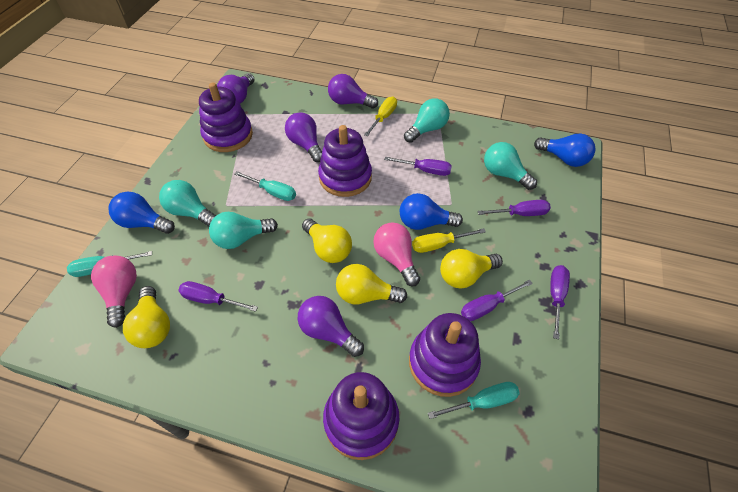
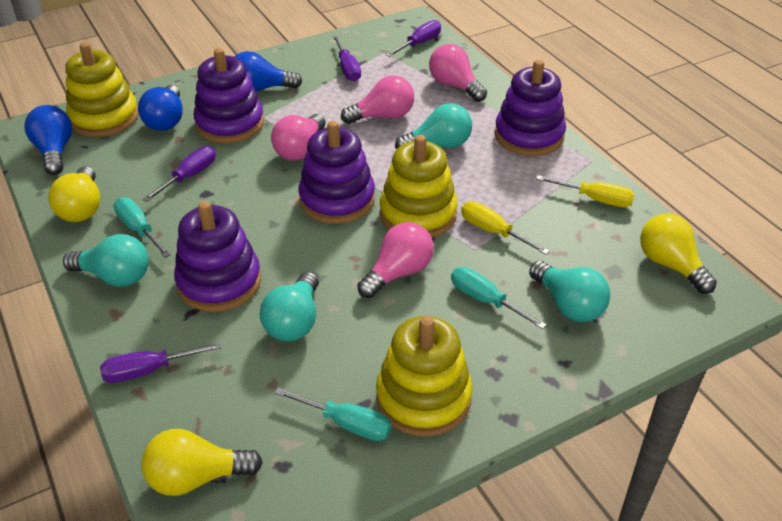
pink light bulb: 2 -> 4
purple light bulb: 4 -> 0
purple screwdriver: 5 -> 4
yellow light bulb: 4 -> 3
yellow stacking toy: 0 -> 3

